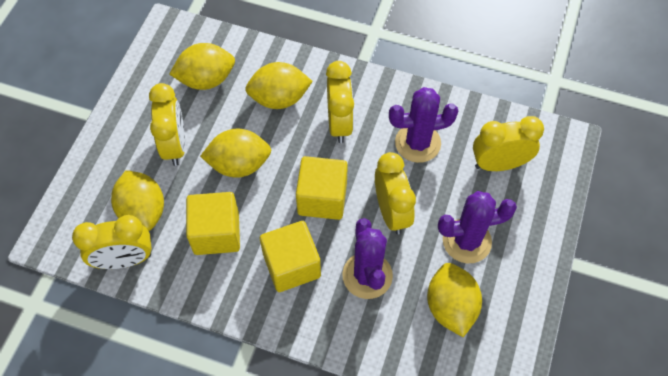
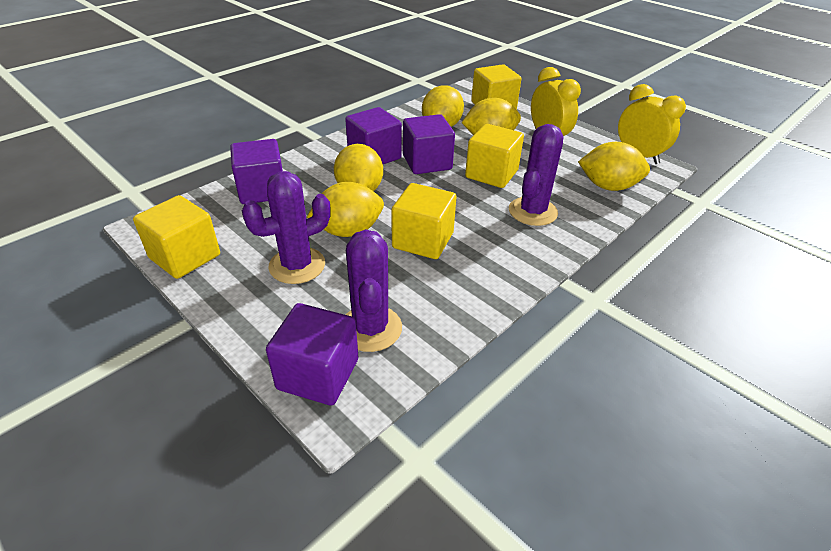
purple cube: 0 -> 4
yellow clock: 5 -> 2
yellow cube: 3 -> 4

